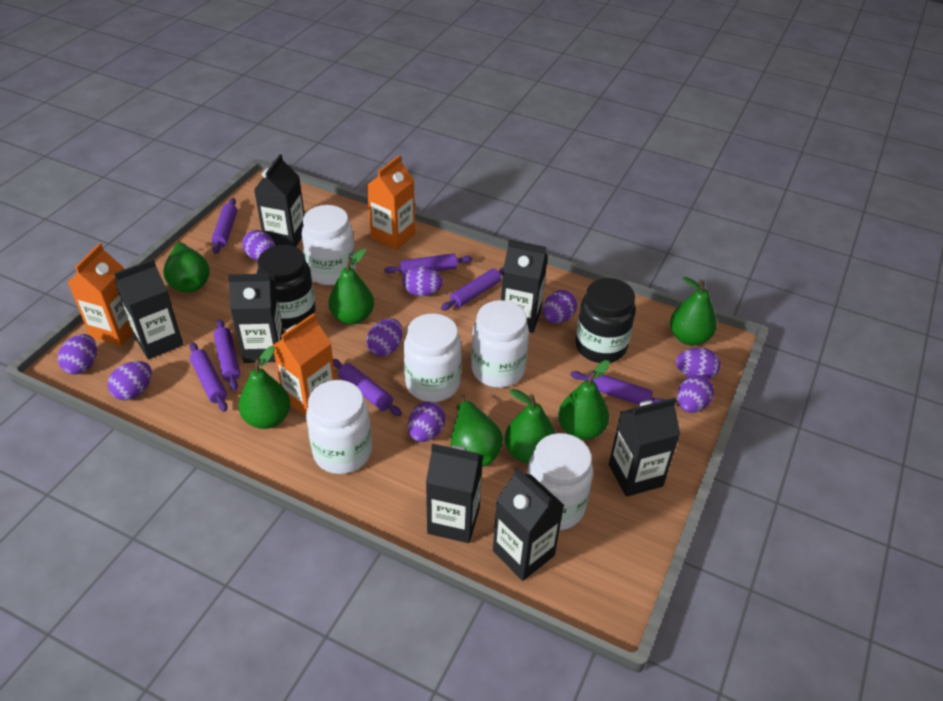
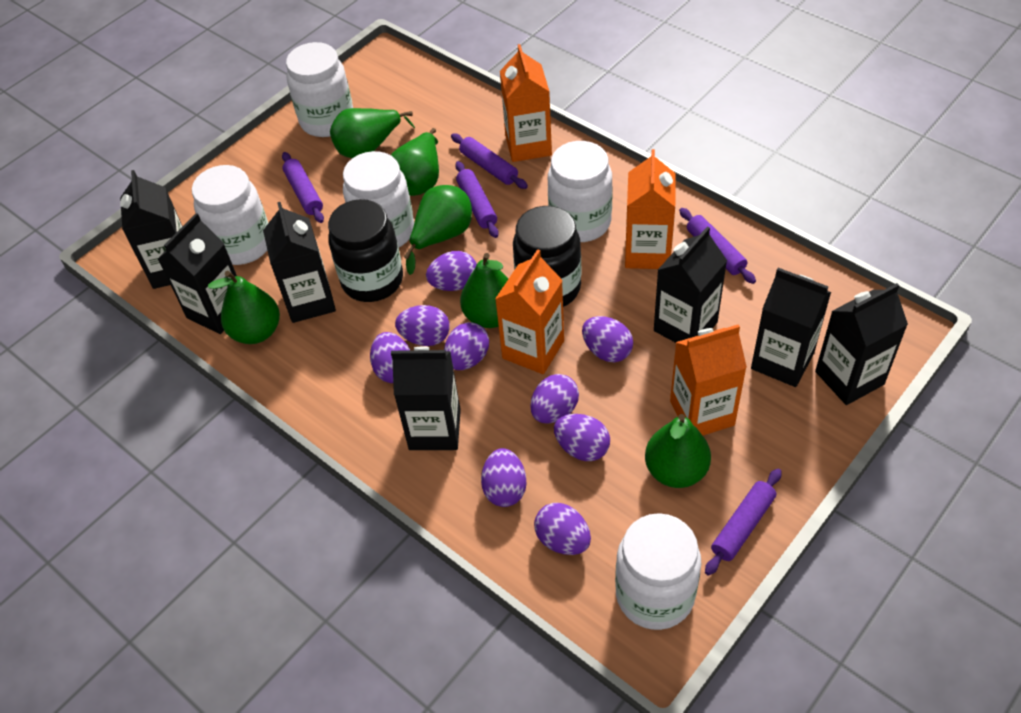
green pear: 7 -> 6
orange carton: 3 -> 4
purple rolling pin: 7 -> 5

